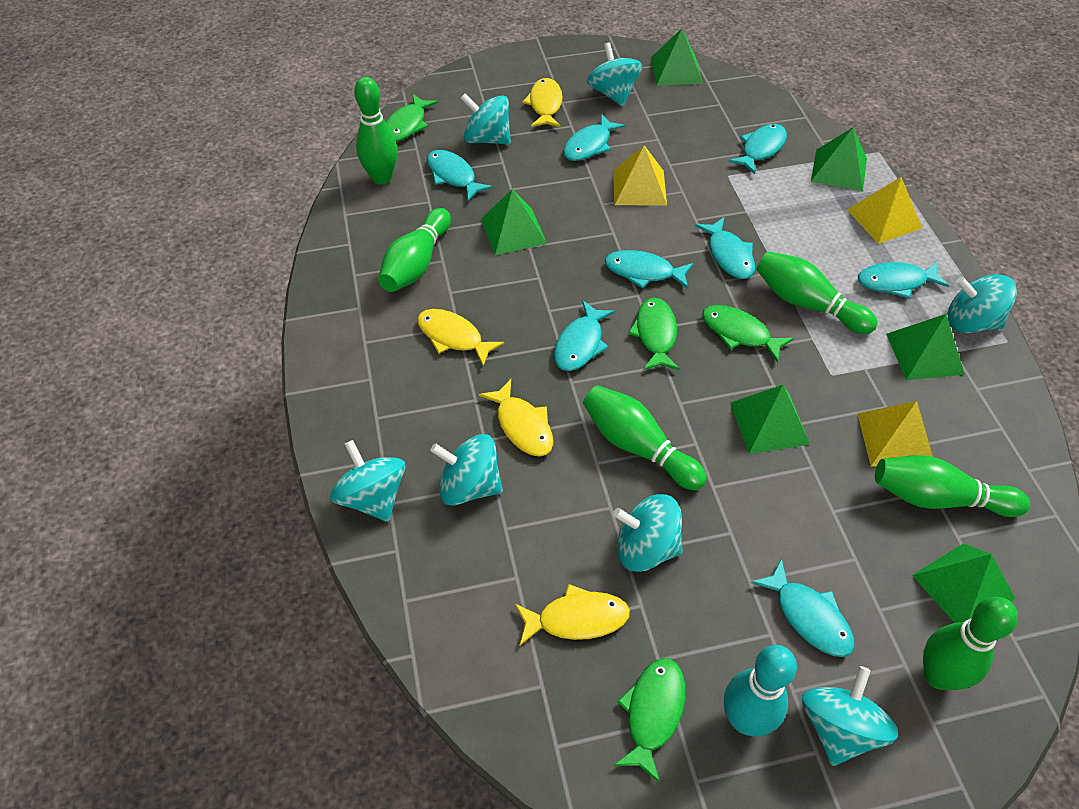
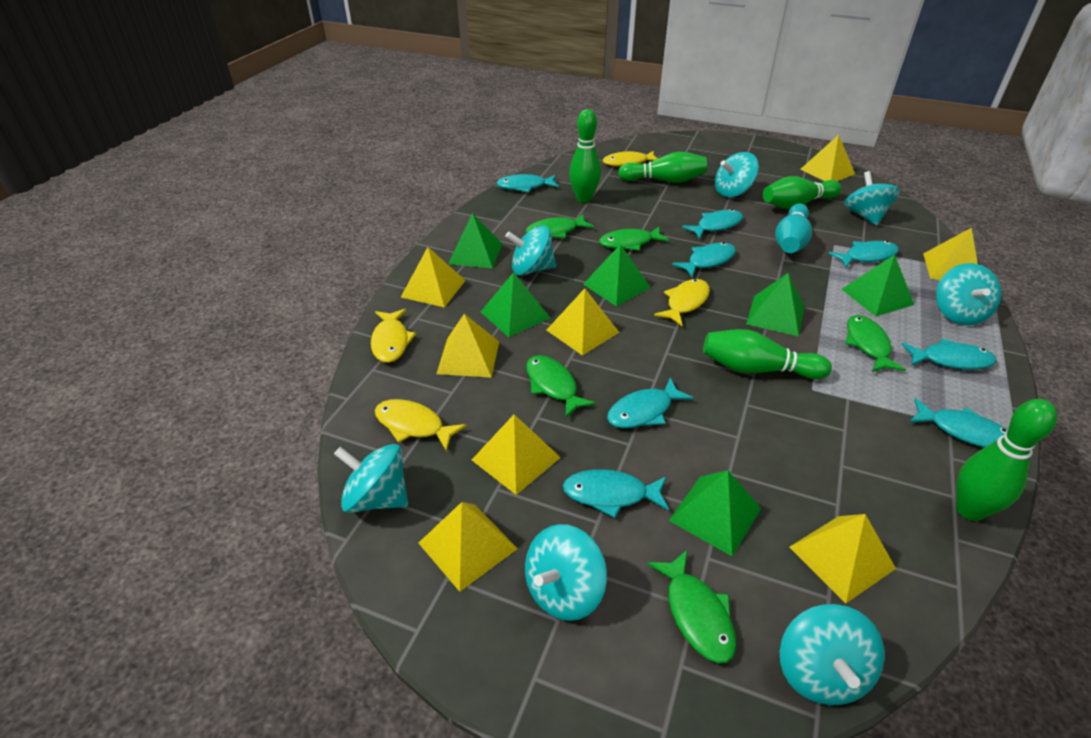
green bowling pin: 6 -> 5
green fish: 4 -> 5
yellow pyramid: 3 -> 8

